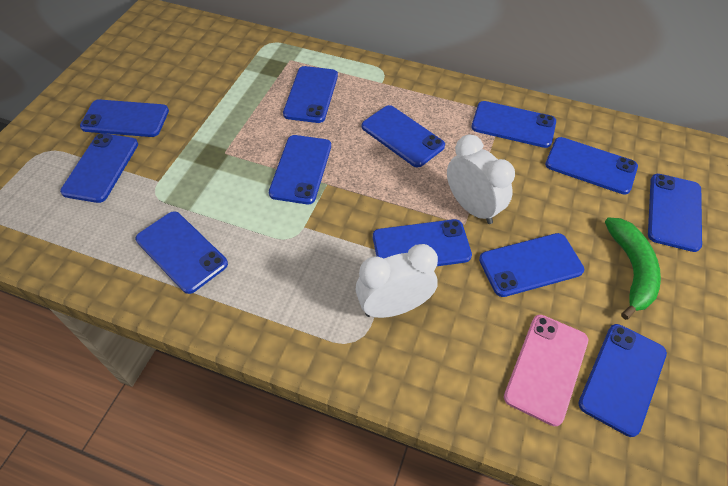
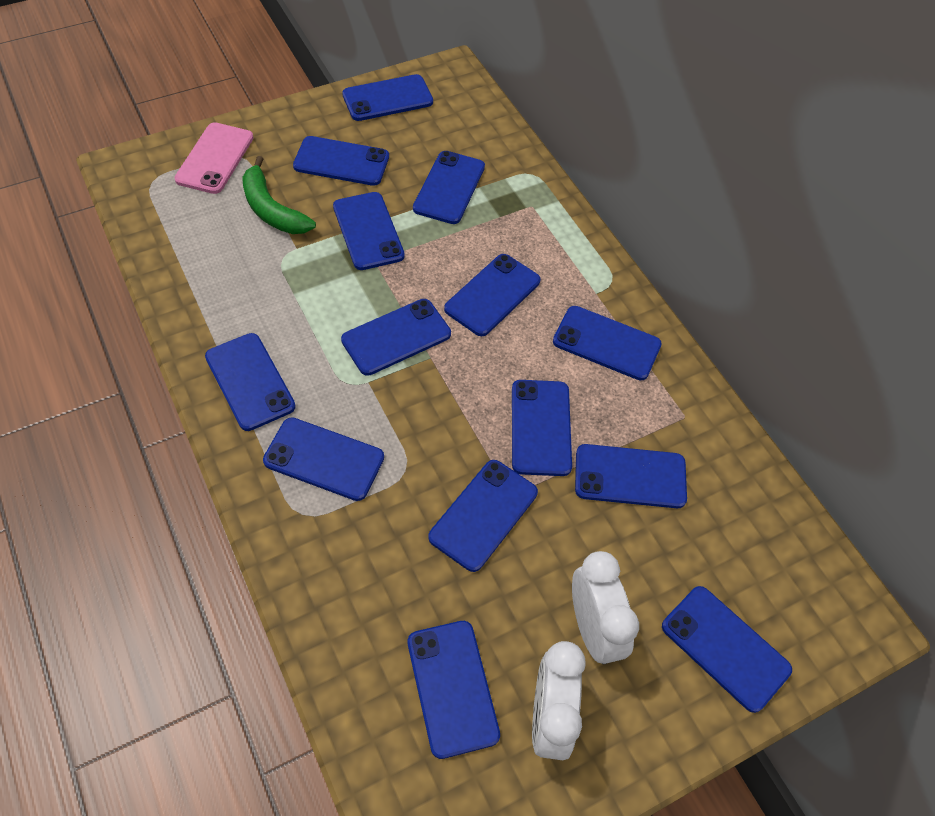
blue phone: 12 -> 14

